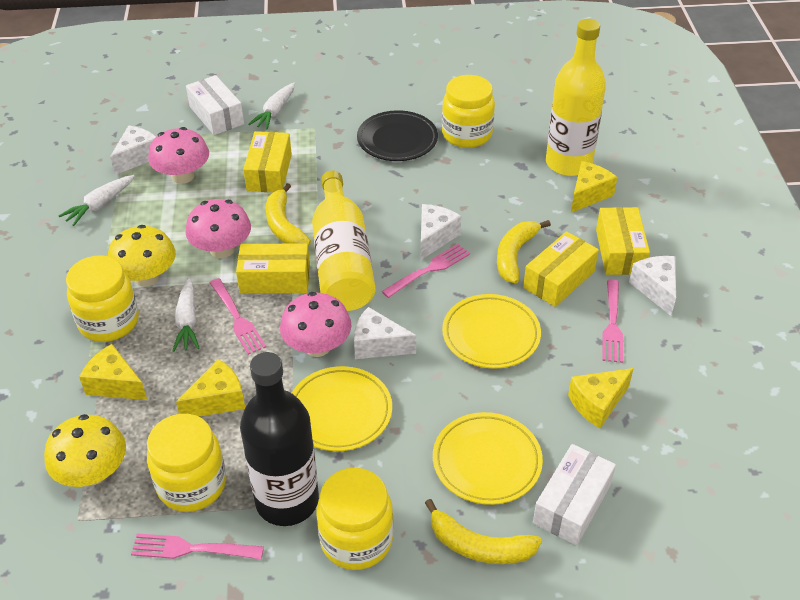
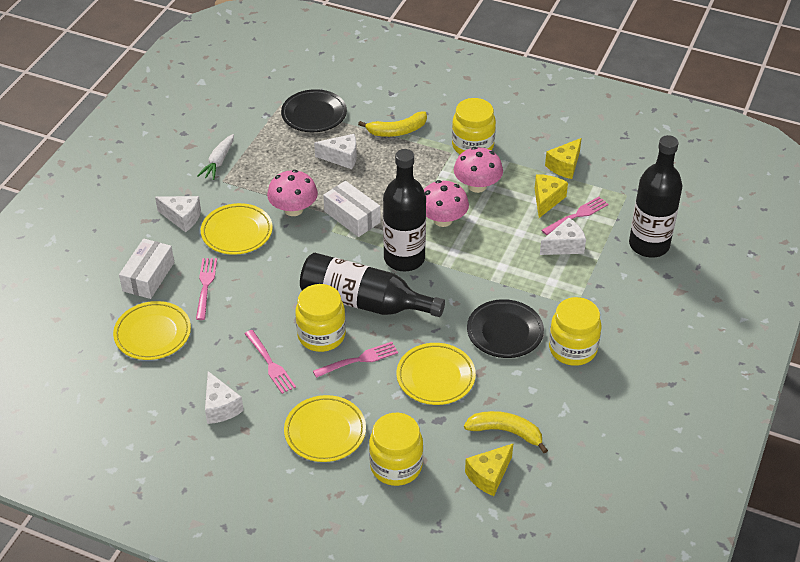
black bottle: 1 -> 3
black plate: 1 -> 2
white carrot: 3 -> 1
yellow banana: 3 -> 2
yellow bottle: 2 -> 0
yellow box: 4 -> 0
yellow cheese: 4 -> 3
yellow mushroom: 2 -> 0
yellow plate: 3 -> 4

